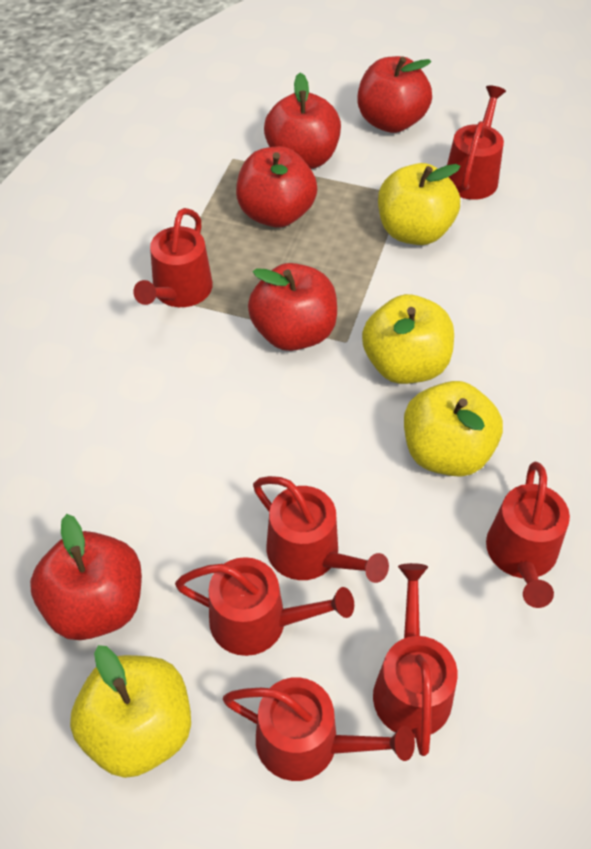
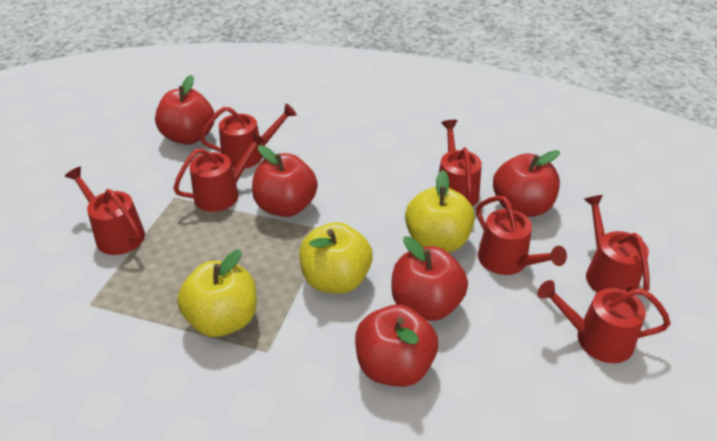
yellow apple: 4 -> 3

